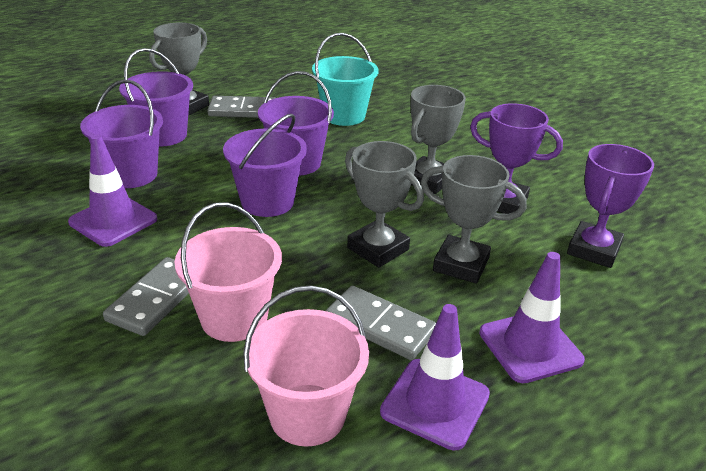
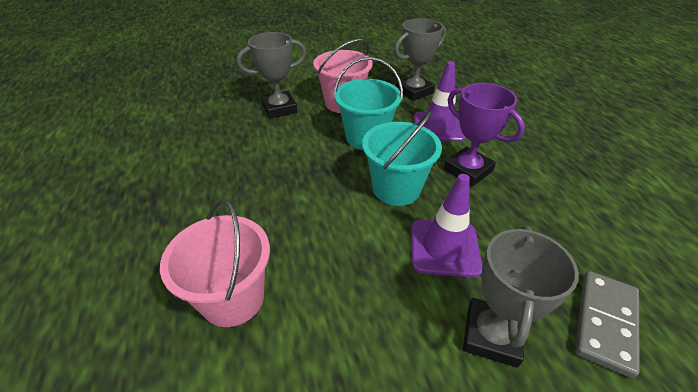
grey domino: 3 -> 1
grey trophy: 4 -> 3
purple bucket: 4 -> 0
purple traffic cone: 3 -> 2
purple trophy: 2 -> 1
turquoise bucket: 1 -> 2

